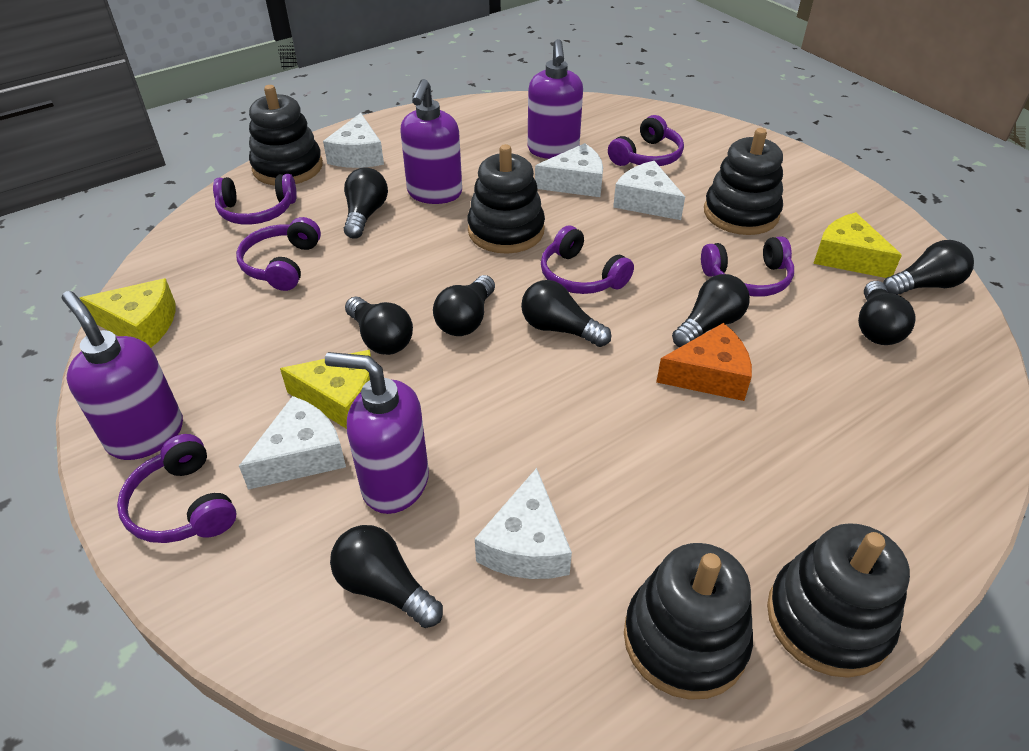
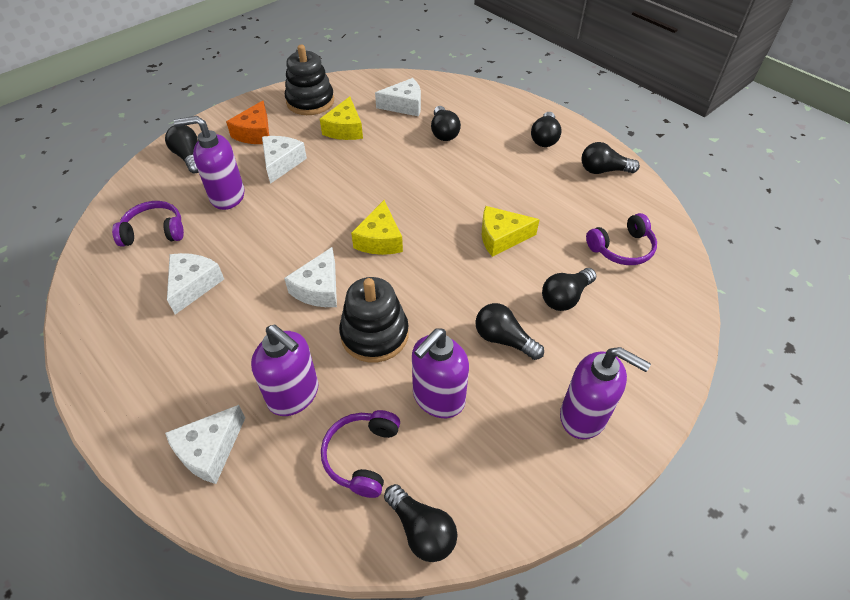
black light bulb: 8 -> 7
black stacking toy: 5 -> 2
purple headphones: 6 -> 3

